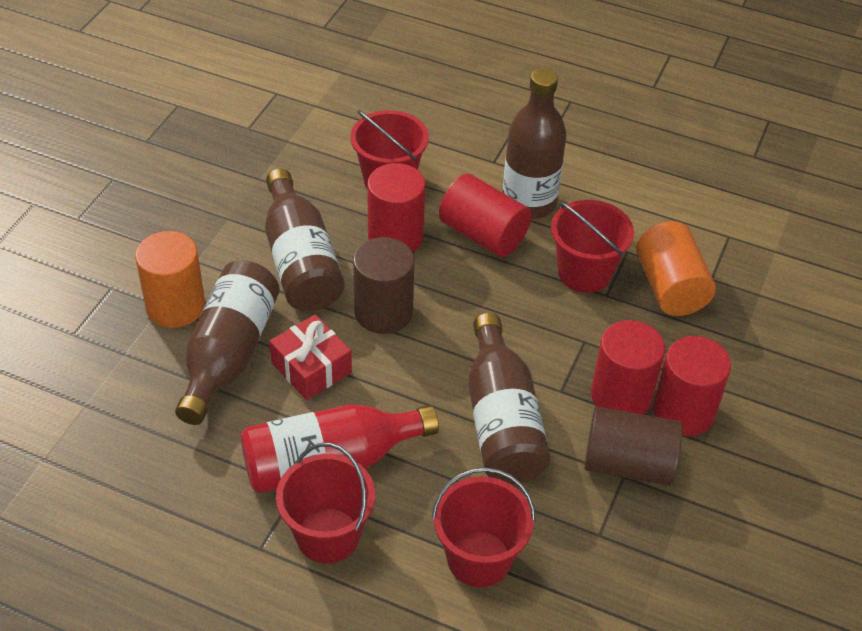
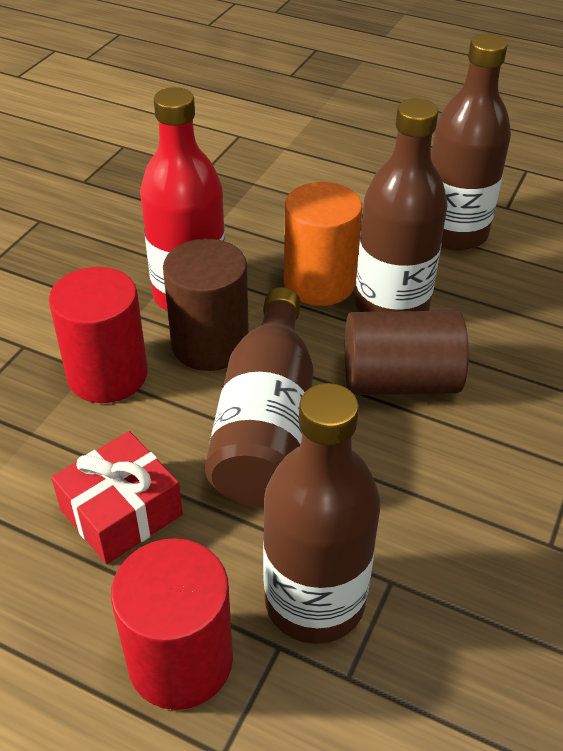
orange cylinder: 2 -> 1
red bucket: 4 -> 0
red cylinder: 4 -> 2

